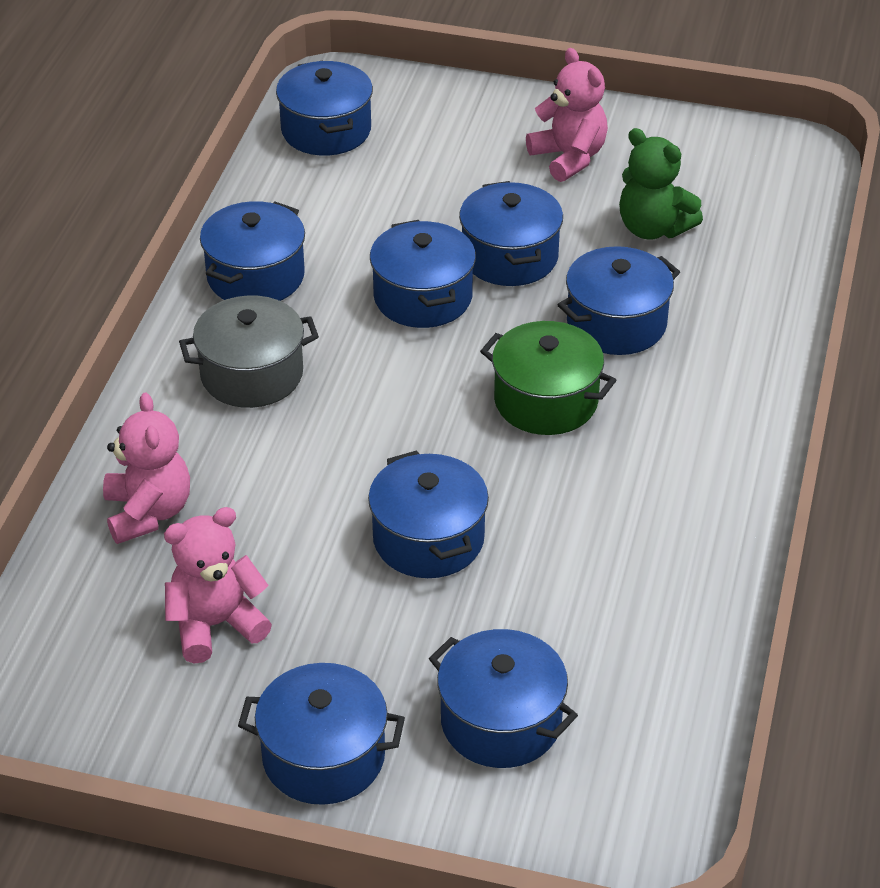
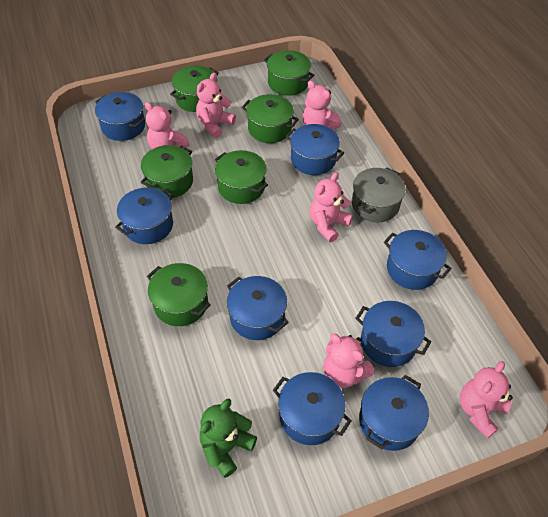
green pot: 1 -> 6
pink teddy bear: 3 -> 6

